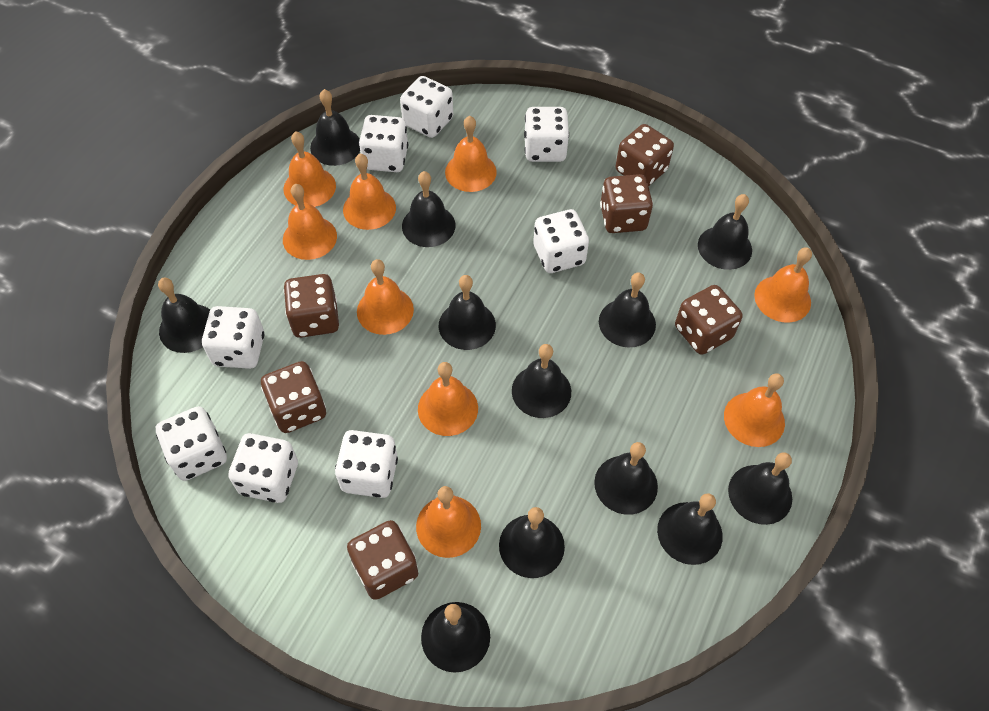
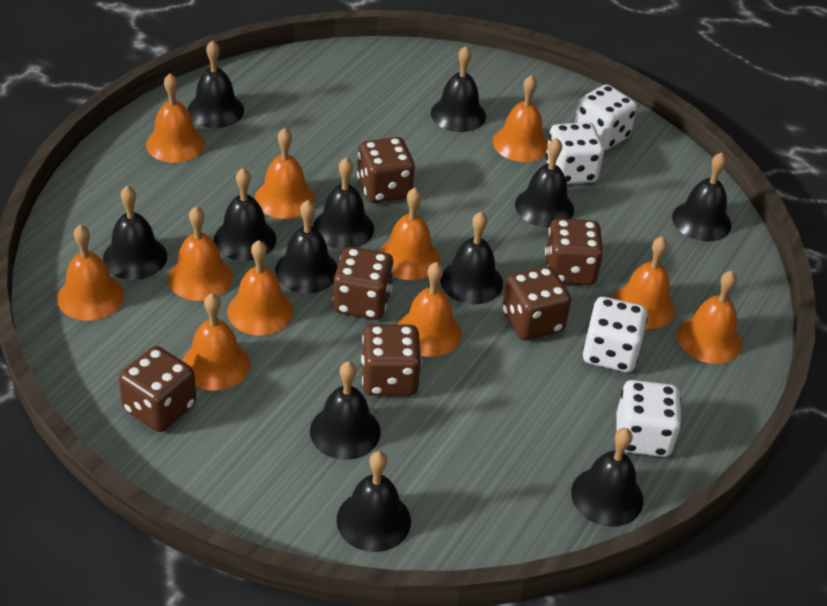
orange bell: 9 -> 11
white dice: 8 -> 4

